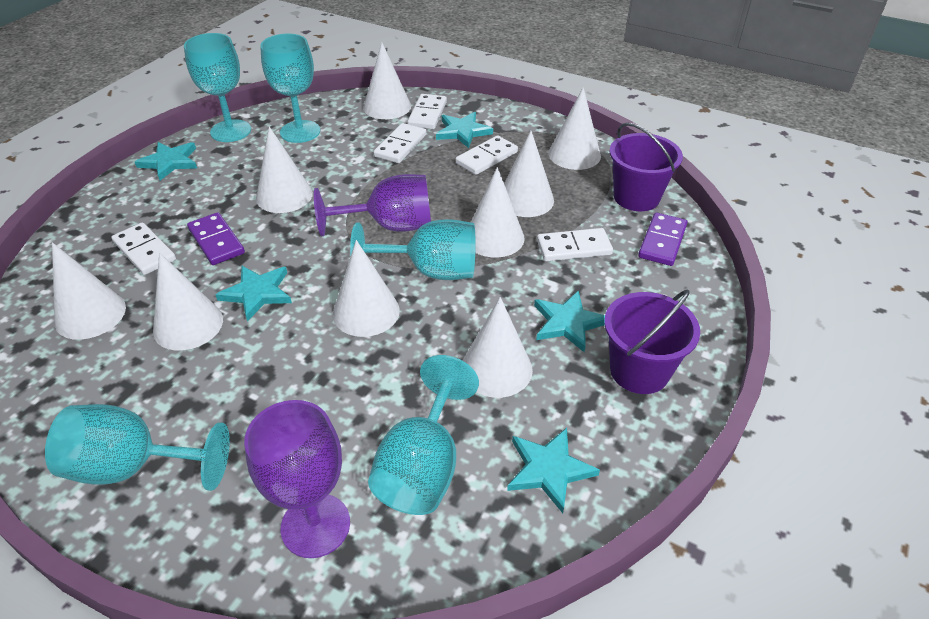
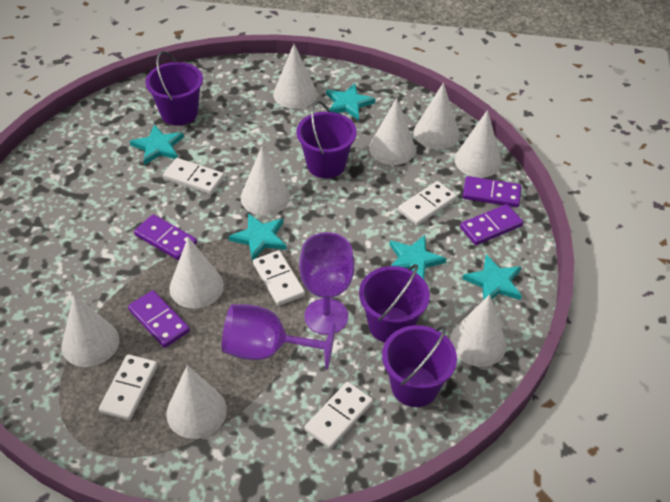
purple bucket: 2 -> 4
purple domino: 2 -> 4
turquoise goblet: 5 -> 0

